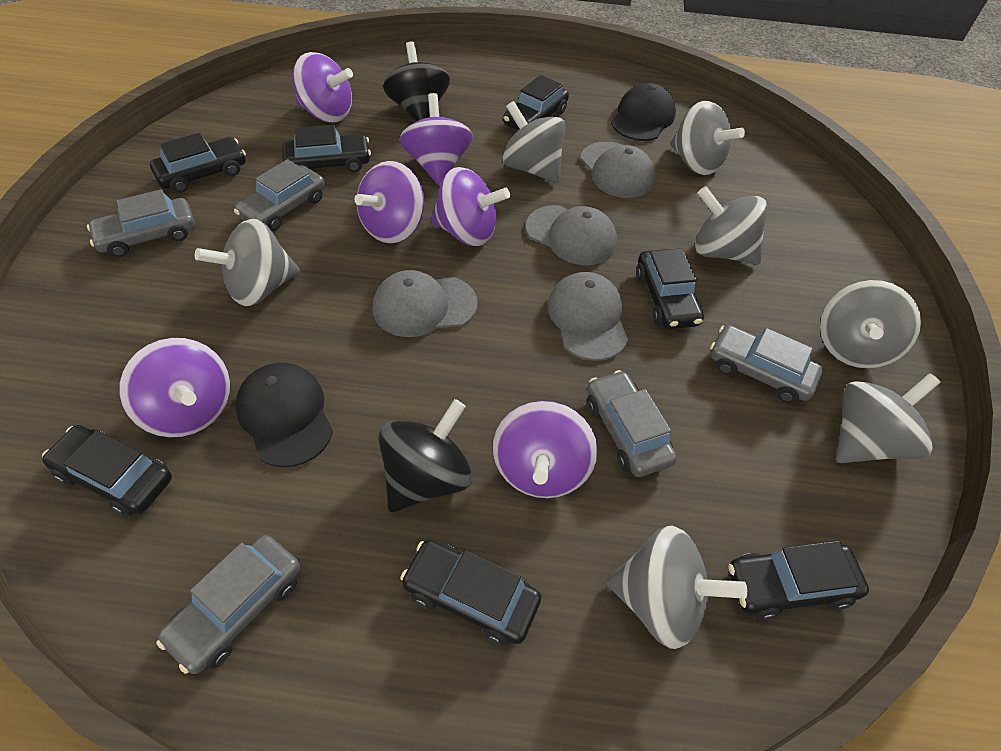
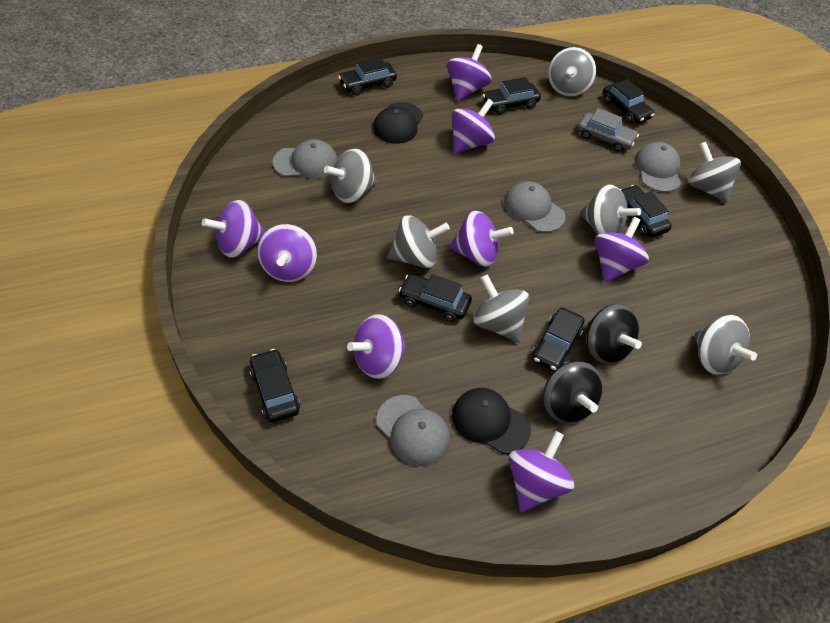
grey car: 5 -> 1
purple spinning top: 6 -> 8

